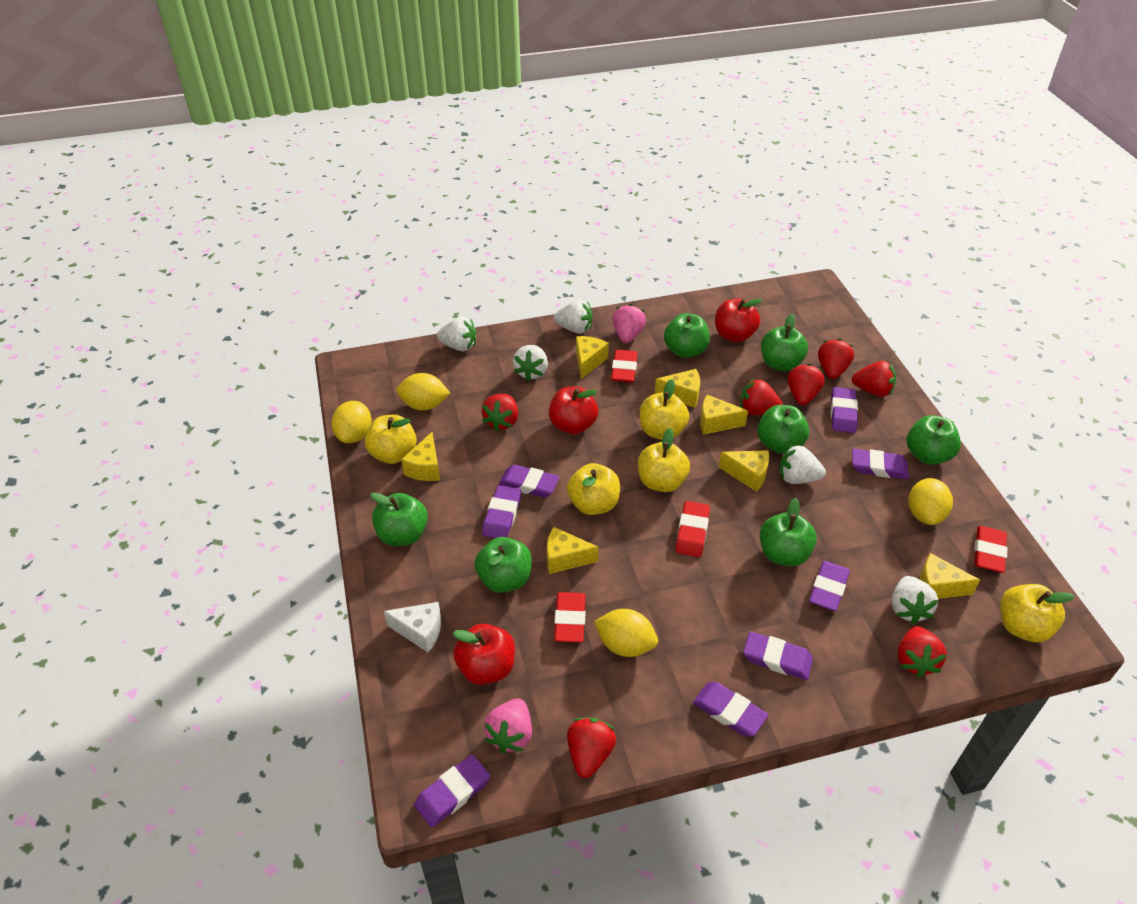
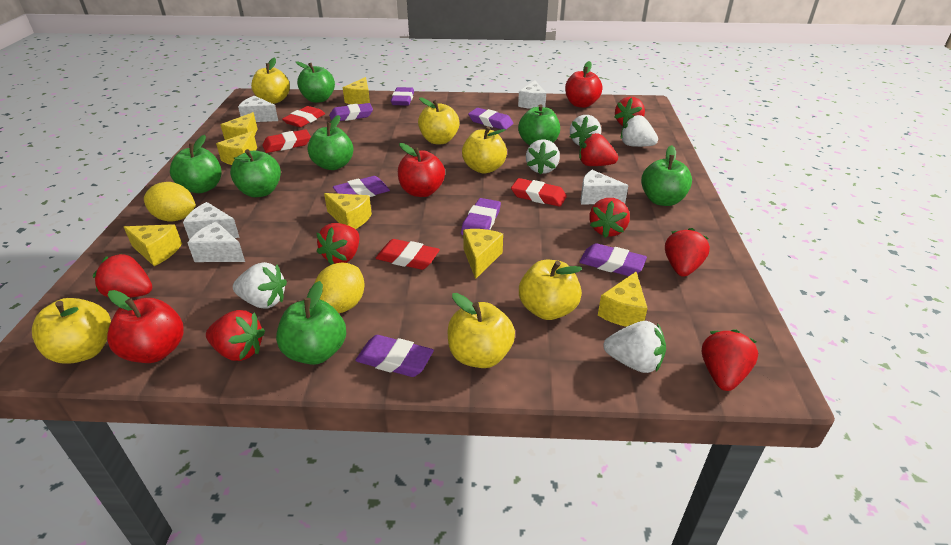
pink strawberry: 2 -> 0
purple eraser: 8 -> 7
red strawberry: 7 -> 8
white cheese: 1 -> 5
yellow apple: 5 -> 6
yellow lemon: 4 -> 2

